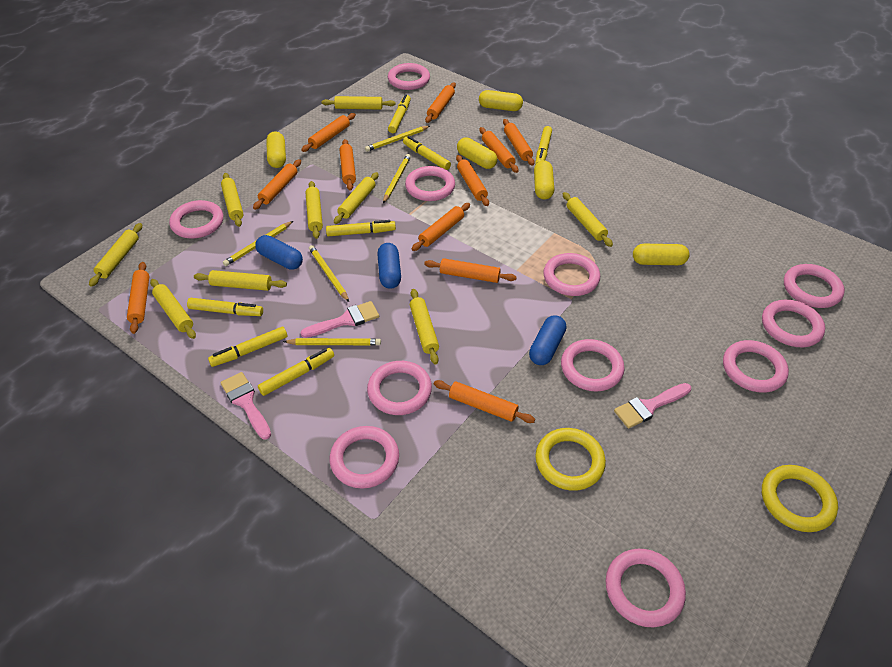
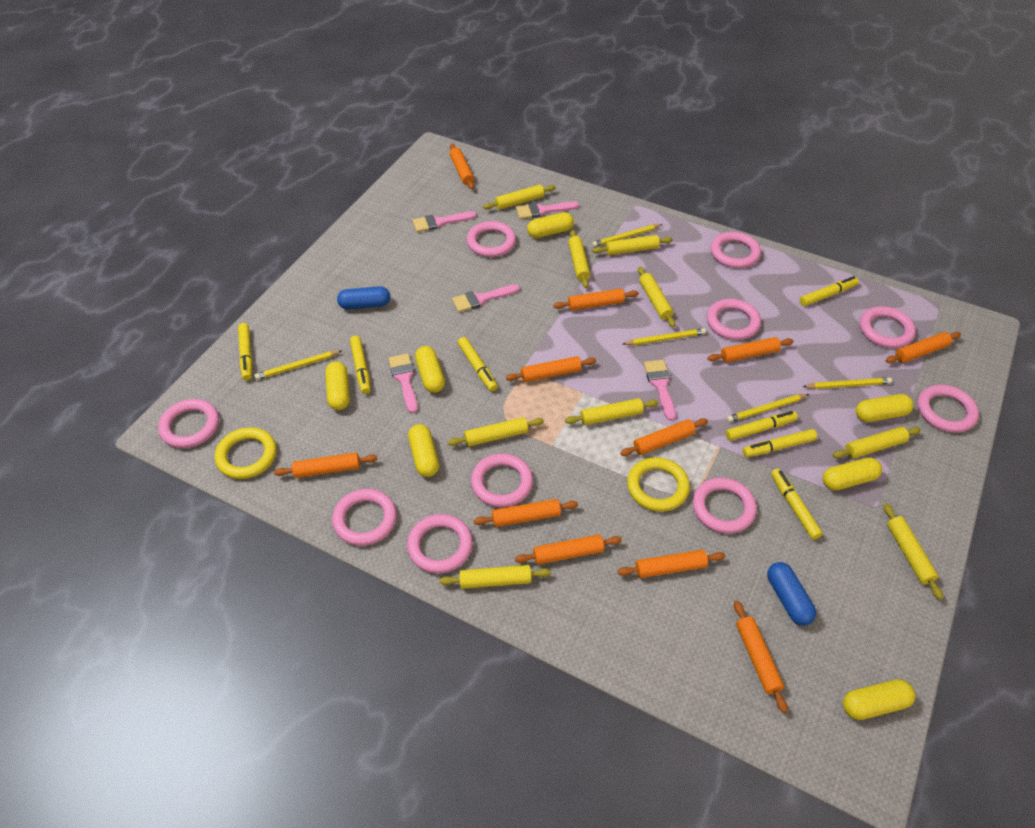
blue capsule: 3 -> 2
pink brush: 3 -> 5
pink ring: 11 -> 10
yellow capsule: 5 -> 7

